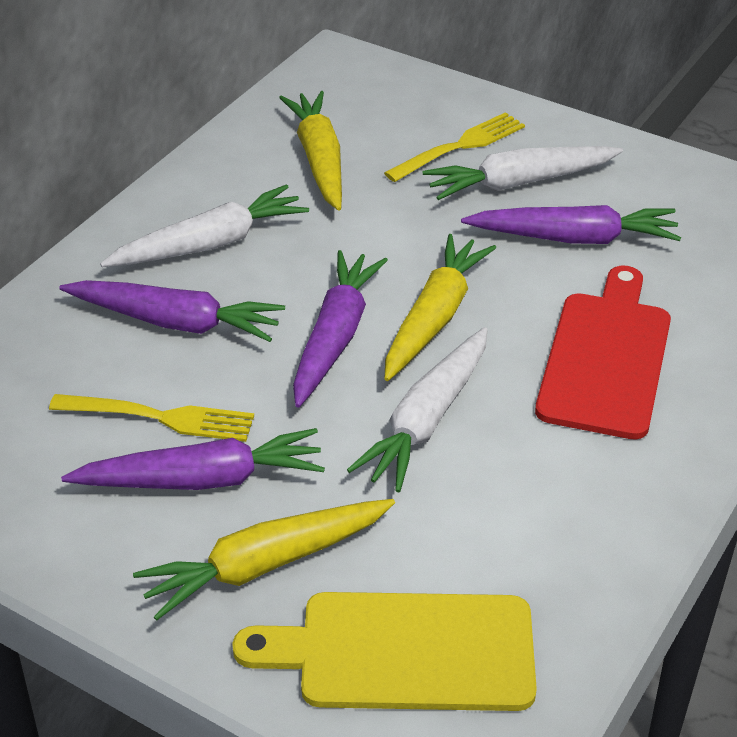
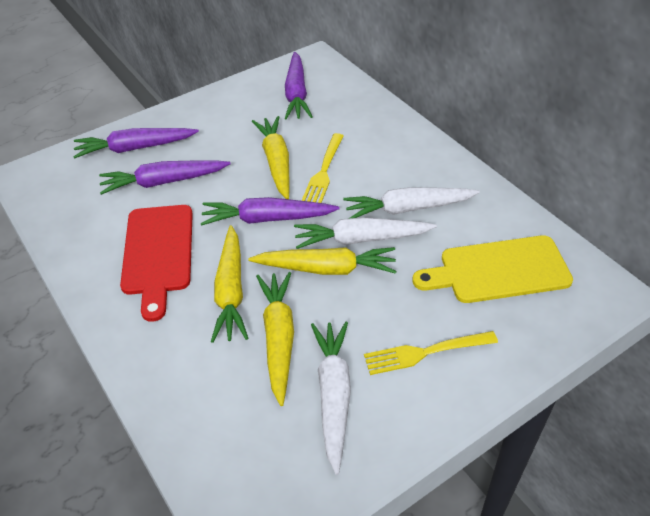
yellow carrot: 3 -> 4

